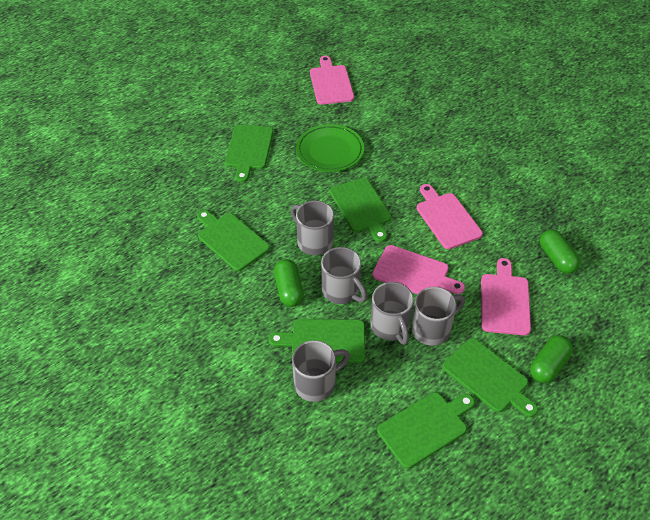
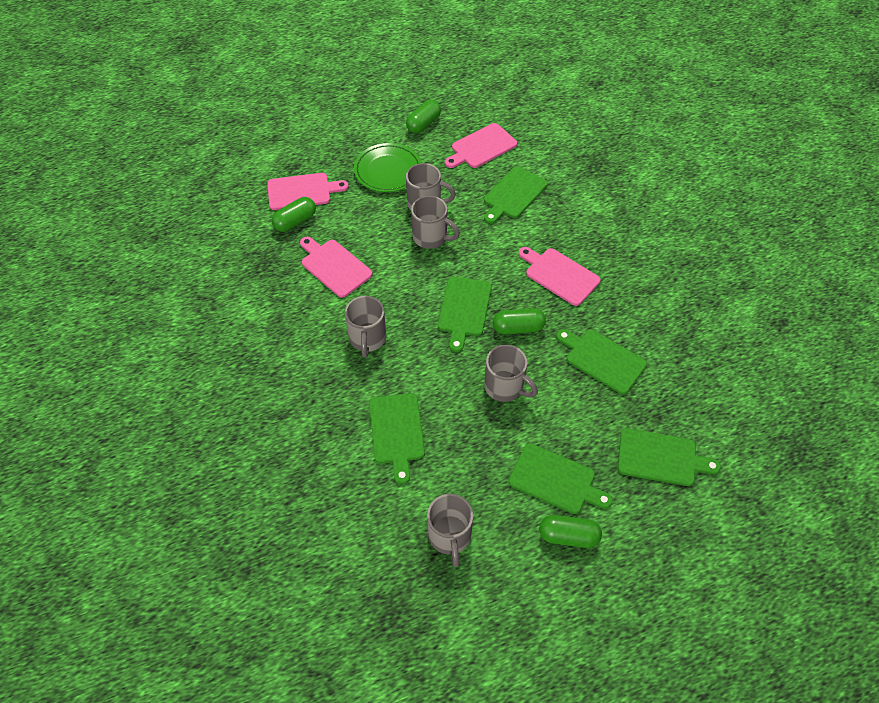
green capsule: 3 -> 4

